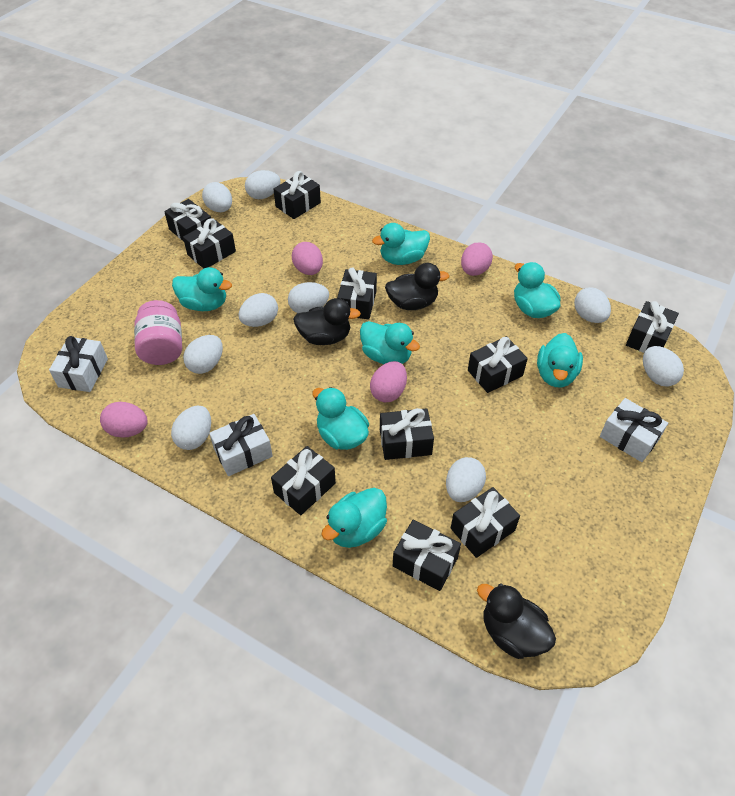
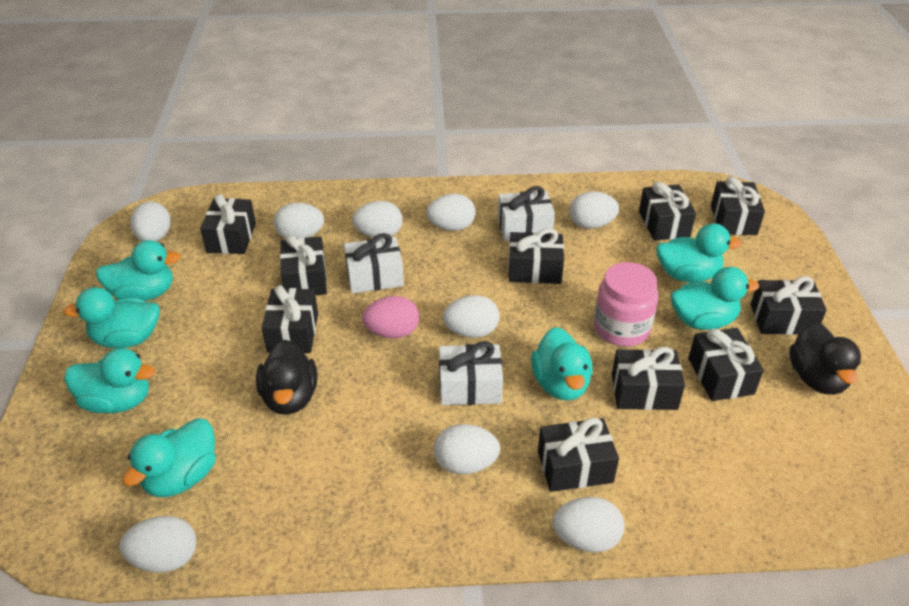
black duck: 3 -> 2
pink egg: 4 -> 1

